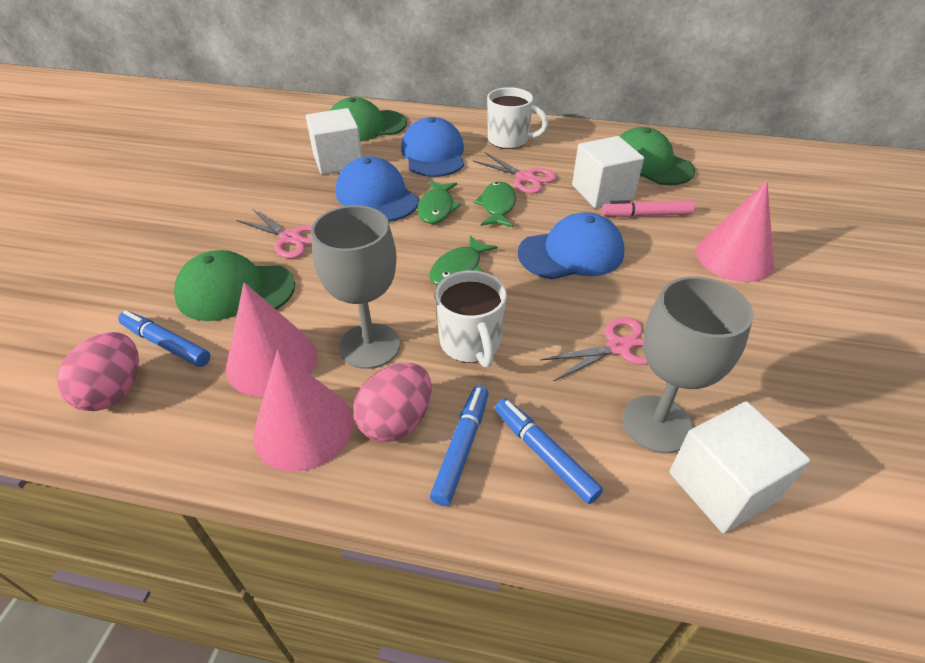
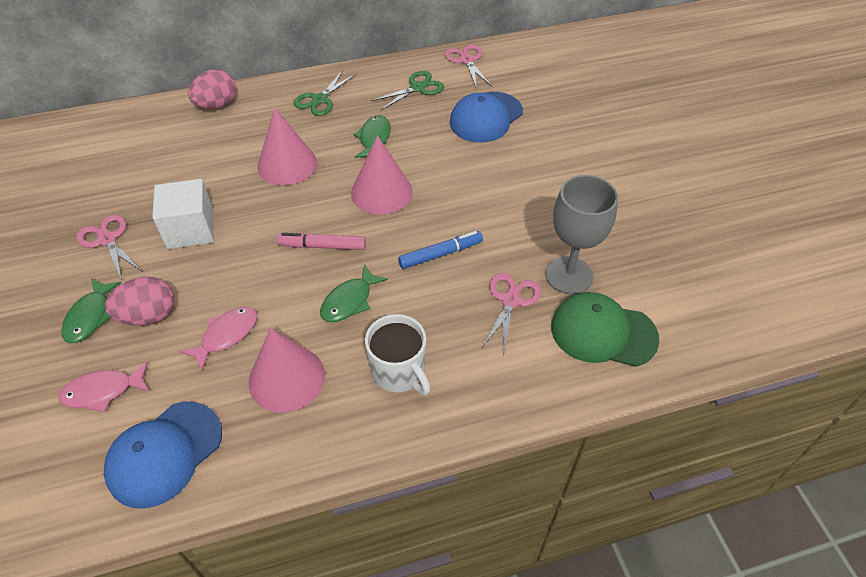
blue cap: 3 -> 2
blue marker: 3 -> 1
green cap: 3 -> 1
green scissors: 0 -> 2
grey goblet: 2 -> 1
pink fish: 0 -> 2
white cube: 3 -> 1
white mug: 2 -> 1

